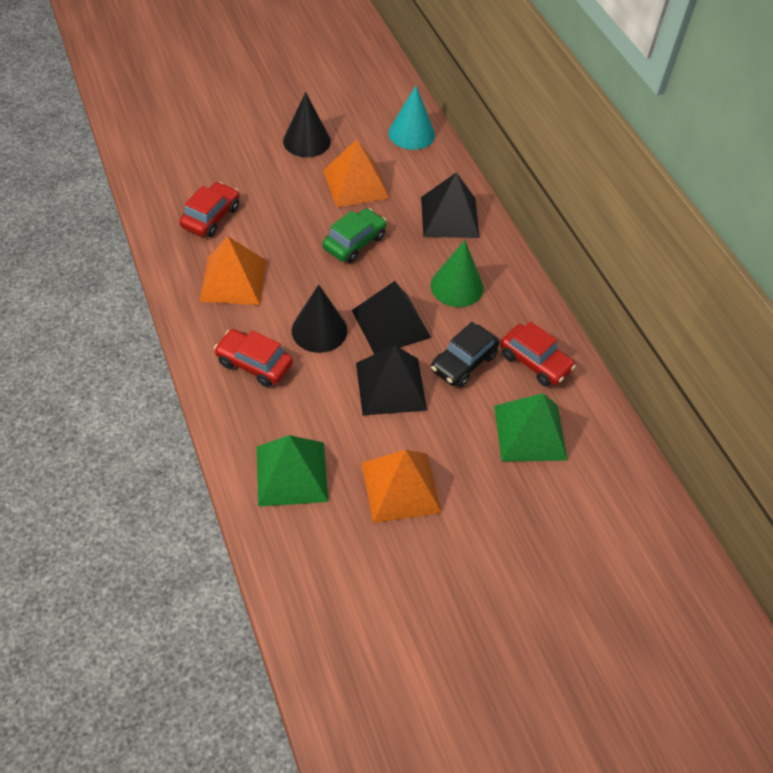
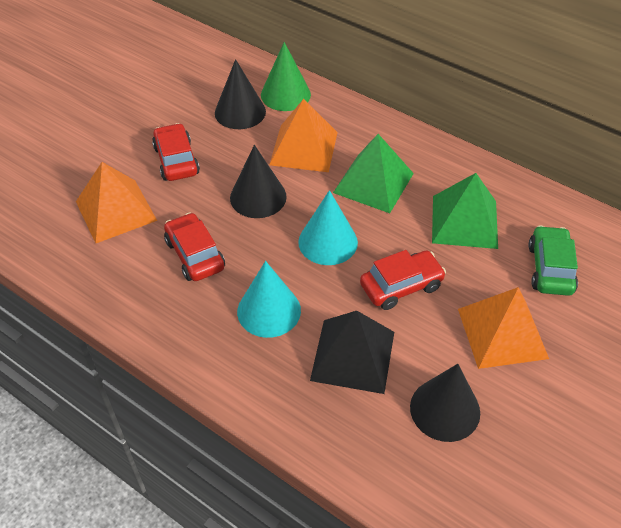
black car: 1 -> 0
black cone: 2 -> 3
black pyramid: 3 -> 1
turquoise cone: 1 -> 2

